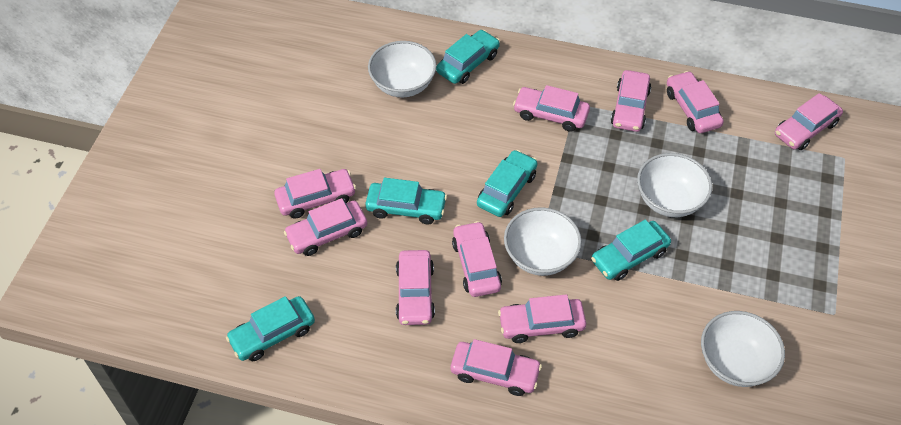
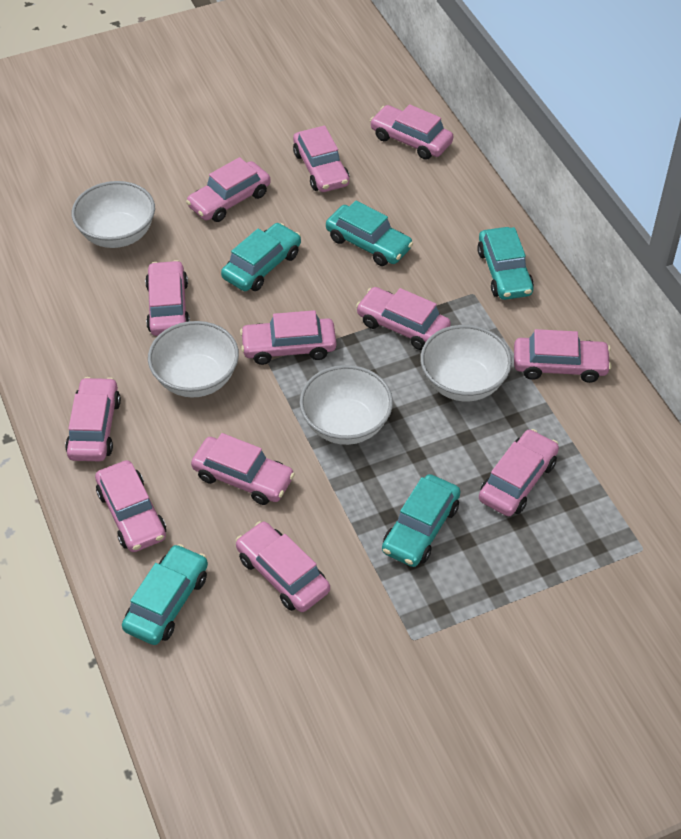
pink car: 10 -> 12

